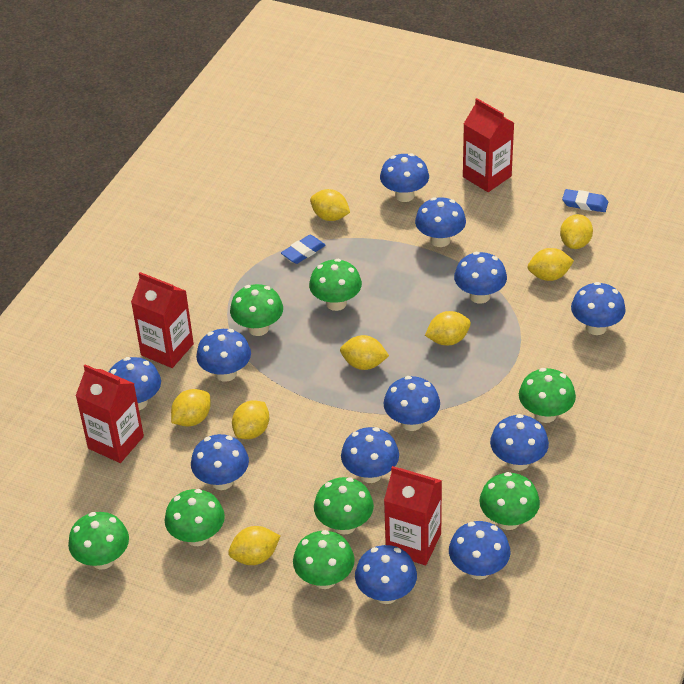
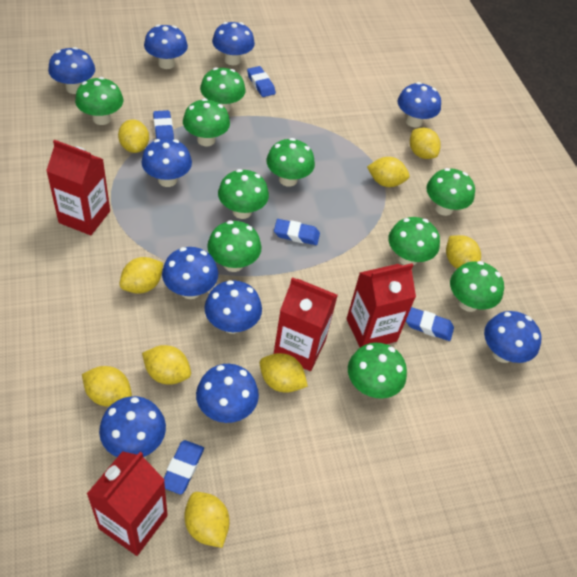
blue eraser: 2 -> 5
blue mushroom: 12 -> 10
green mushroom: 8 -> 10
yellow lemon: 8 -> 9

